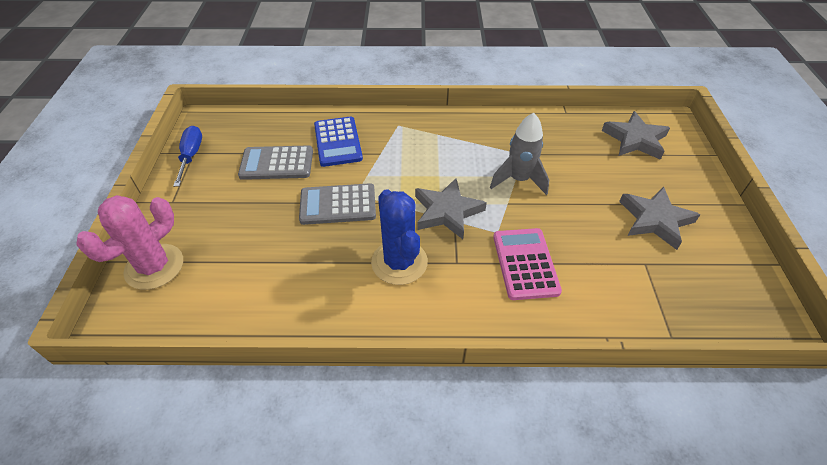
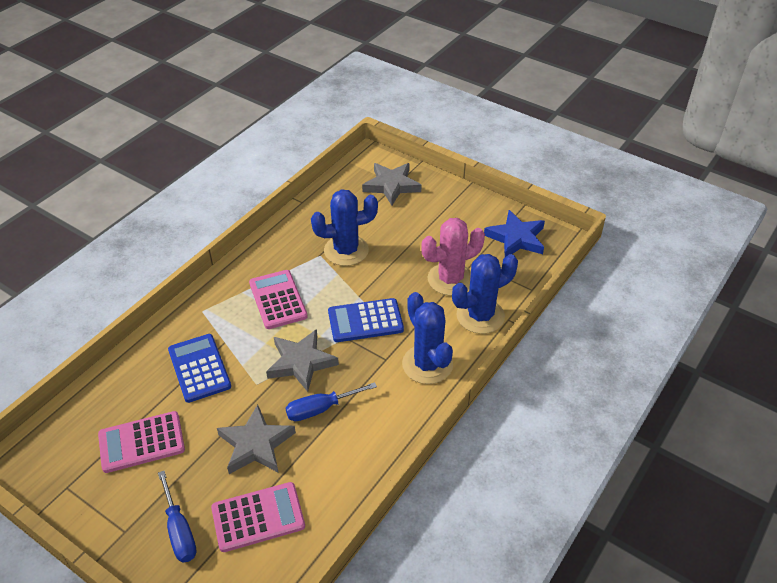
blue cactus: 1 -> 3
blue calculator: 1 -> 2
blue screwdriver: 1 -> 2
blue star: 0 -> 1
grey calculator: 2 -> 0
grey rocket: 1 -> 0
pink calculator: 1 -> 3

